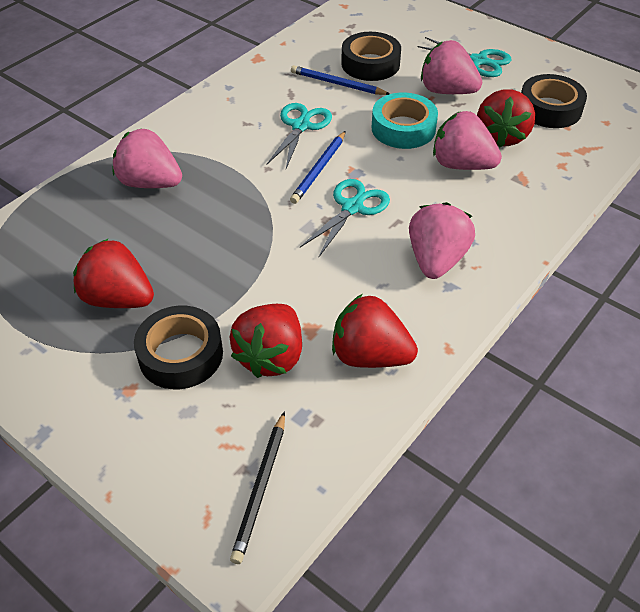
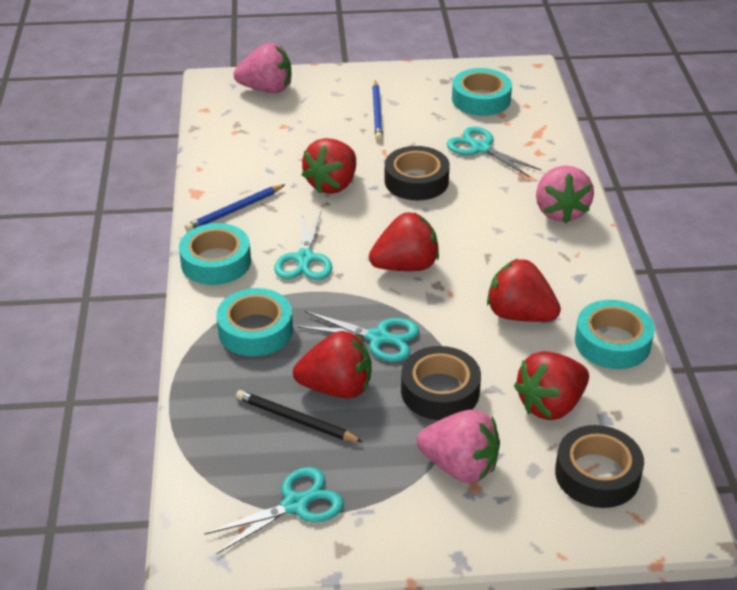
pink strawberry: 4 -> 3
red strawberry: 4 -> 5
turquoise scissors: 3 -> 4
turquoise tape: 1 -> 4

